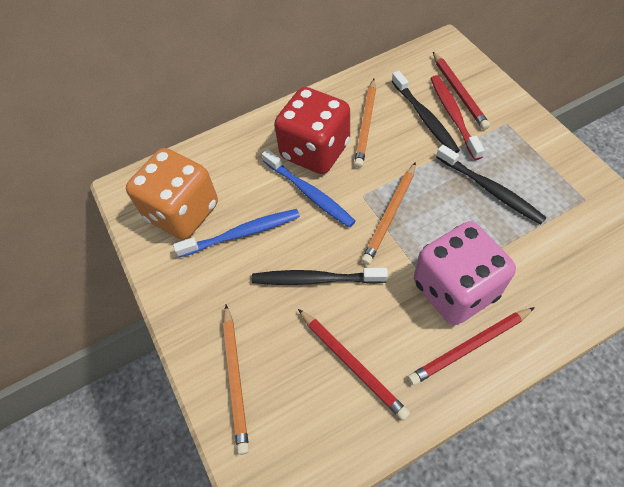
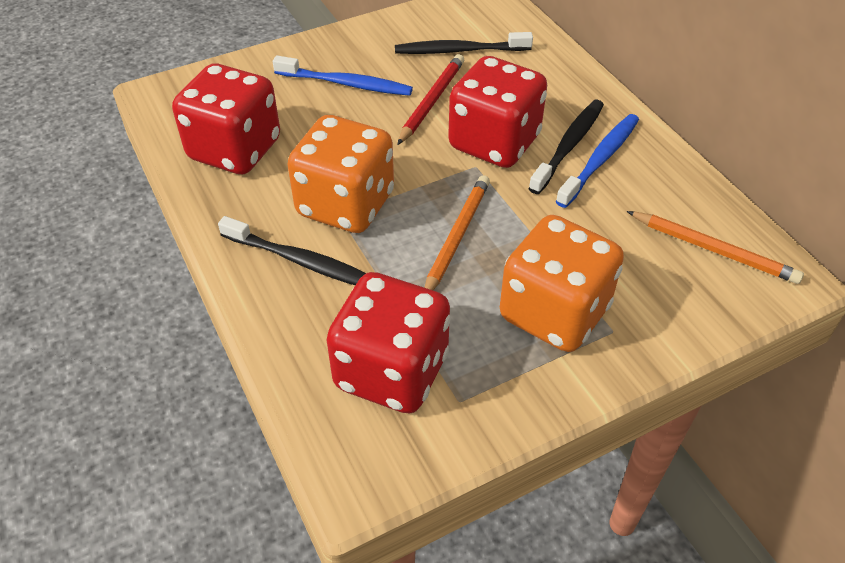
orange dice: 1 -> 2
orange pencil: 3 -> 2
pink dice: 1 -> 0
red dice: 1 -> 3
red pencil: 3 -> 1
red toothbrush: 1 -> 0

